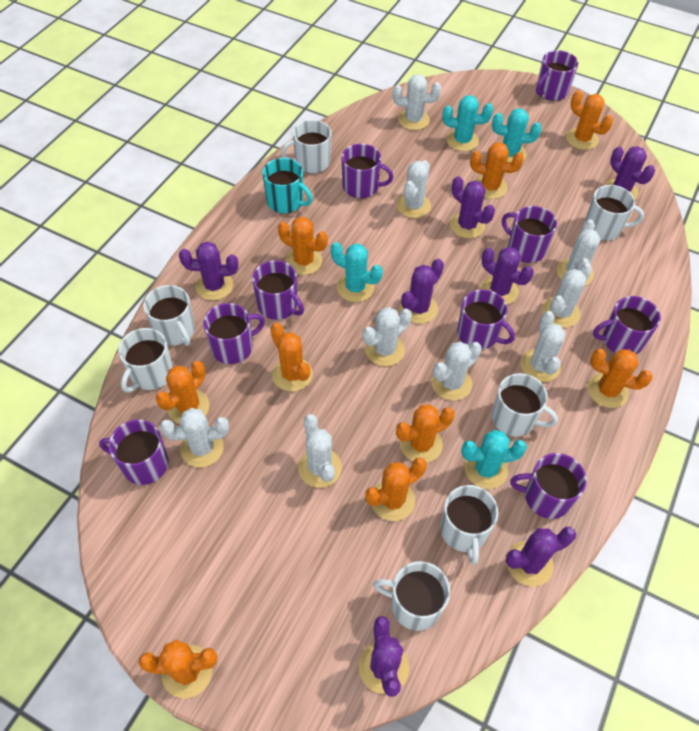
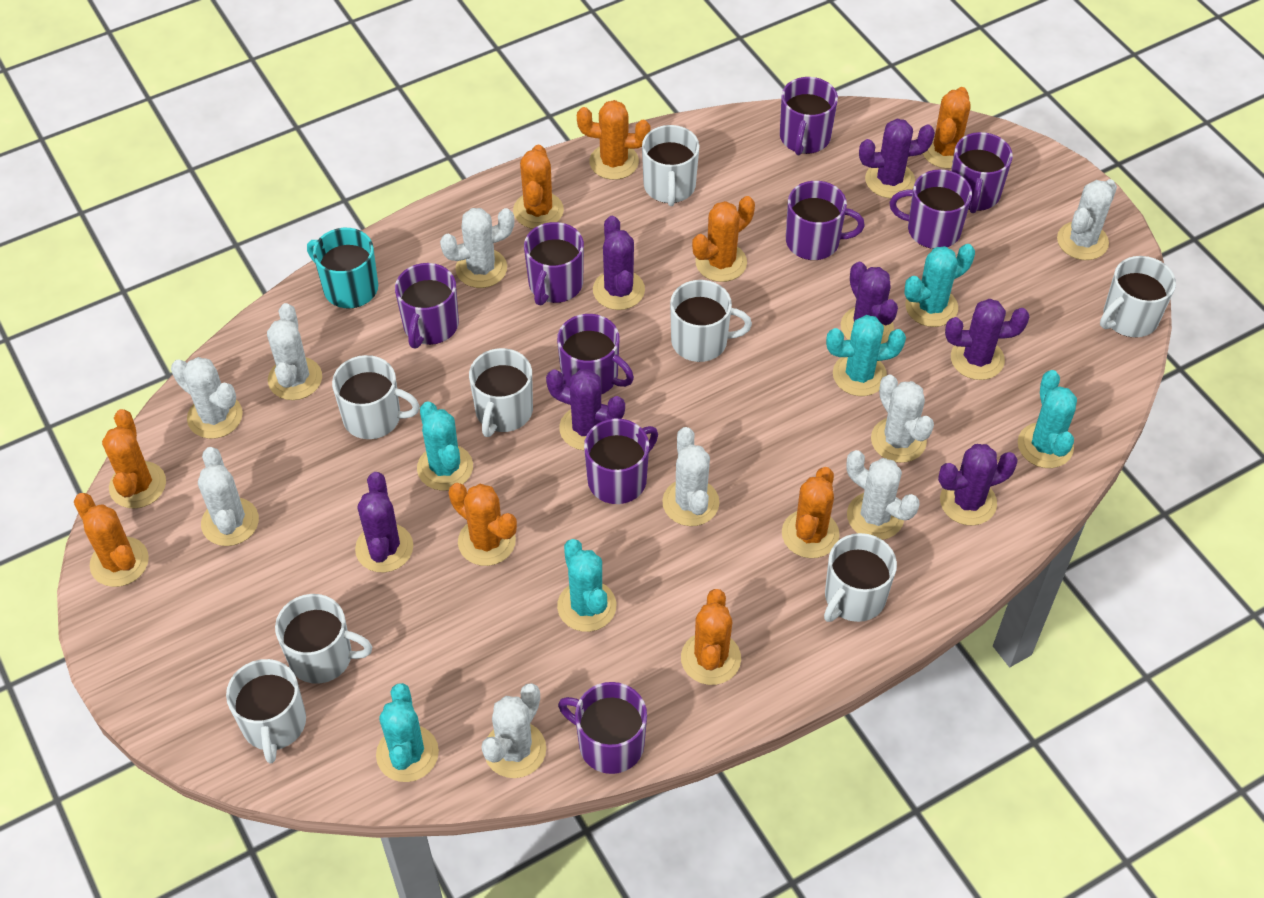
turquoise cactus: 4 -> 6
white mug: 7 -> 8

